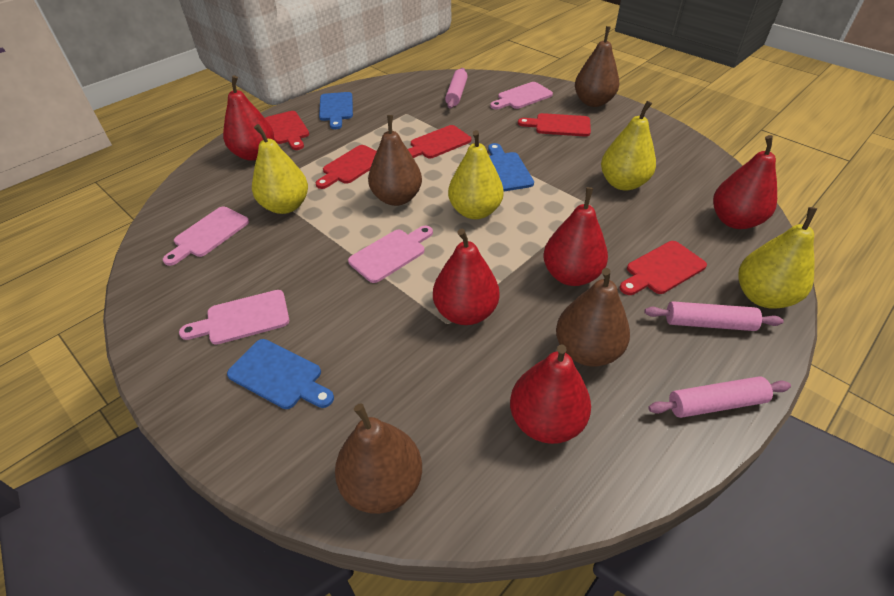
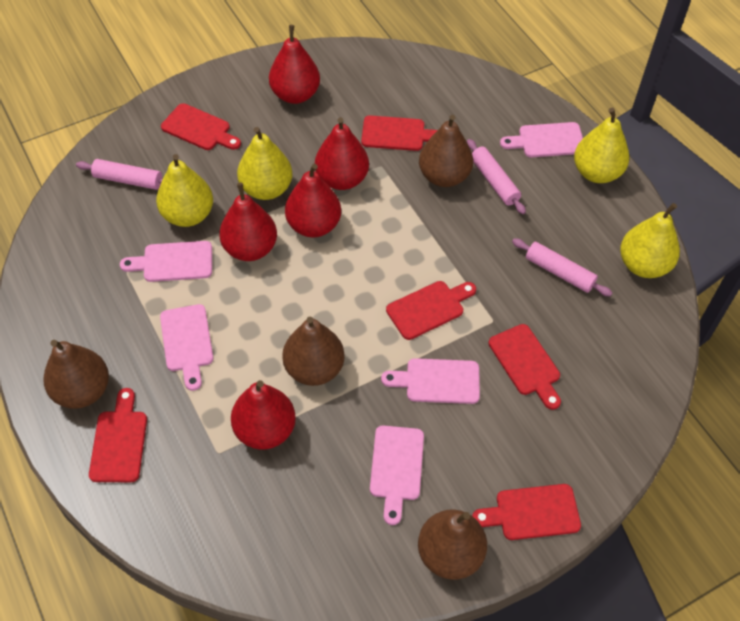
blue cutting board: 3 -> 0
pink cutting board: 4 -> 5
red cutting board: 5 -> 6

